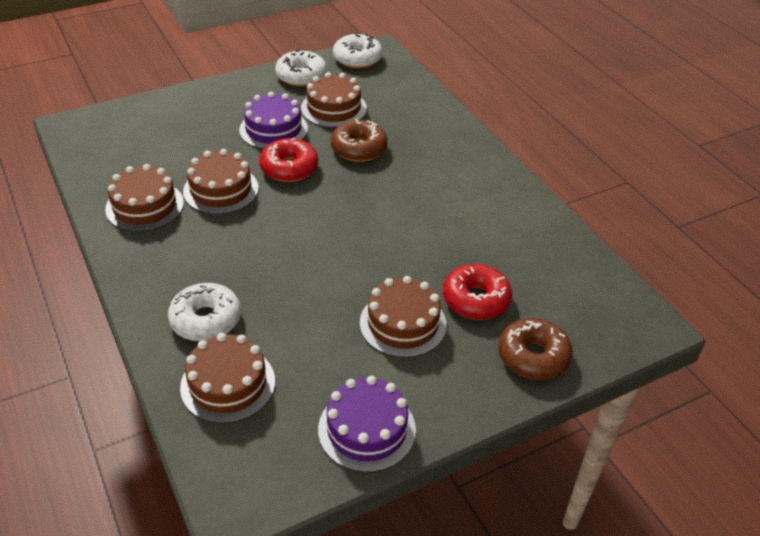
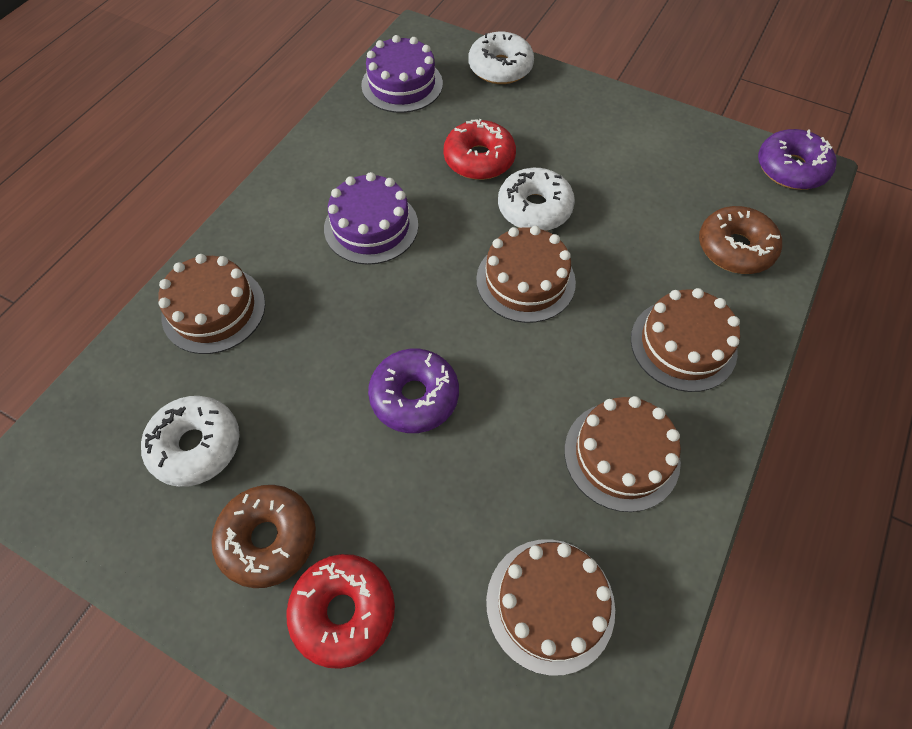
purple donut: 0 -> 2

